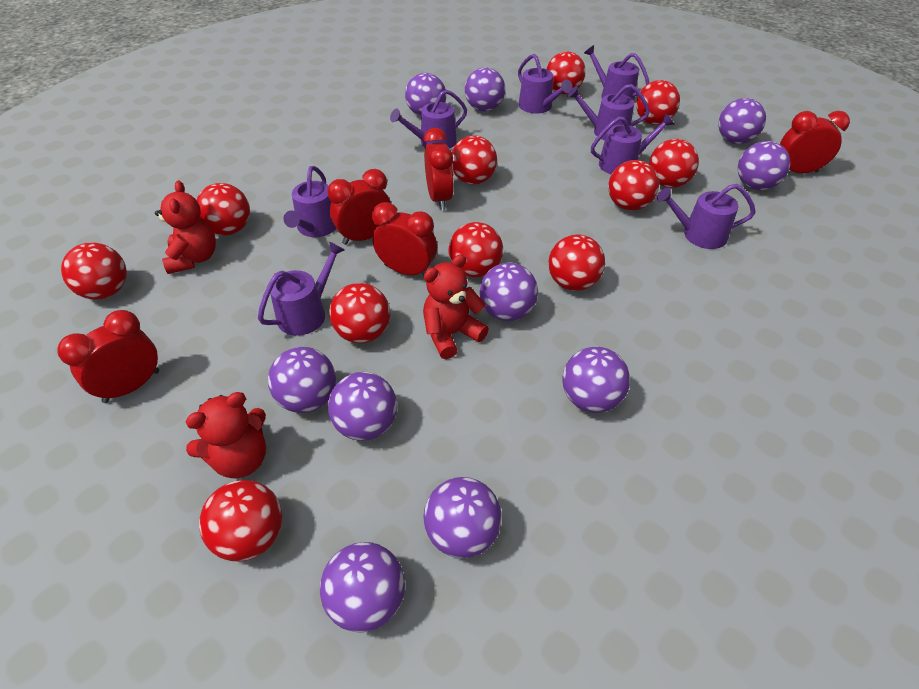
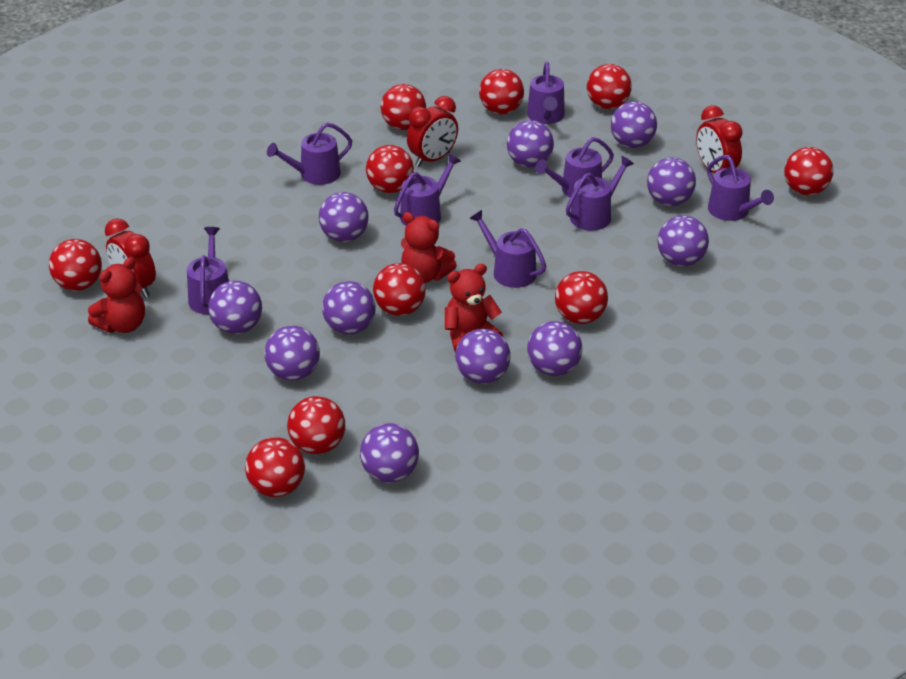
purple ball: 10 -> 11
red ball: 11 -> 10
red clock: 5 -> 3

